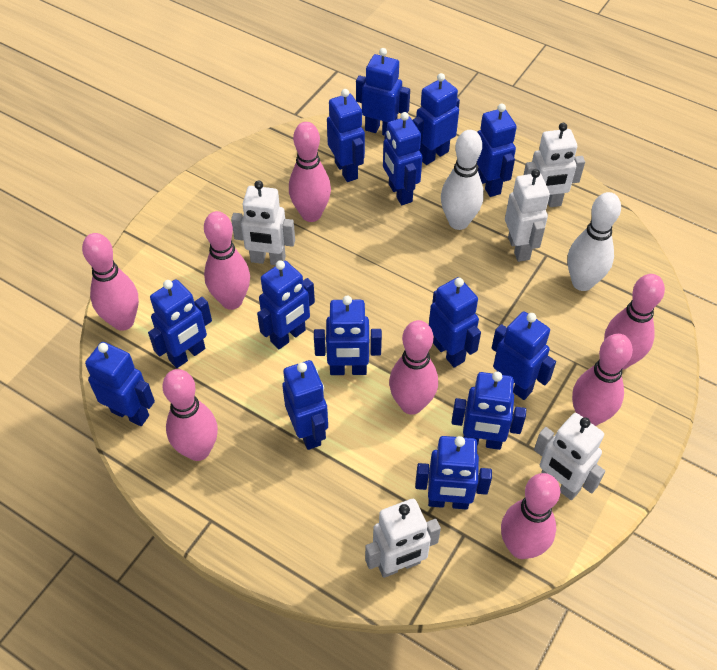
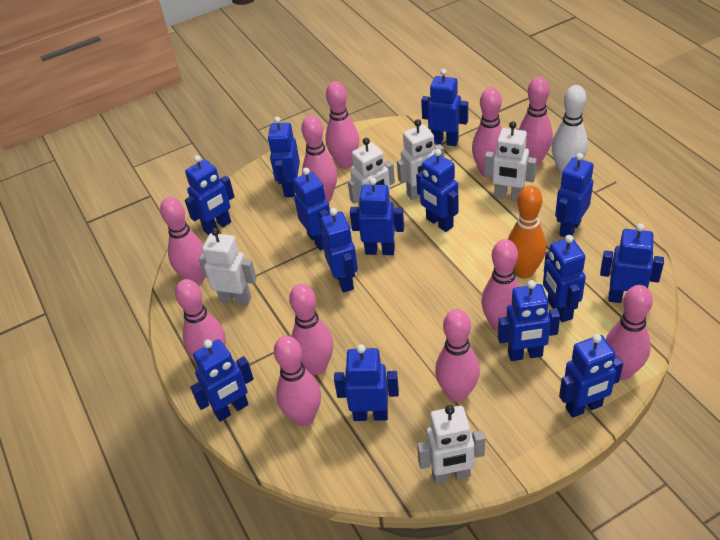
orange bowling pin: 0 -> 1
pink bowling pin: 8 -> 11
white bowling pin: 2 -> 1

